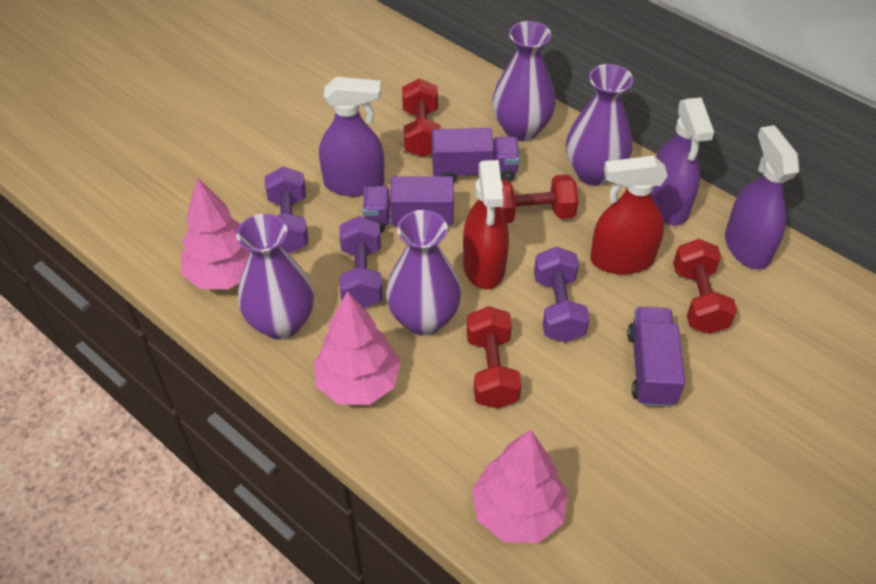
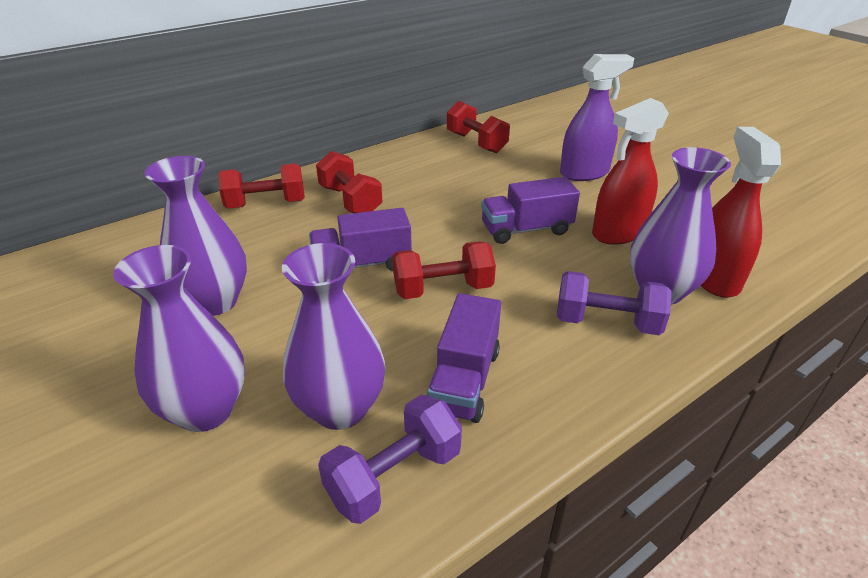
pink tree: 3 -> 0
purple dumbbell: 3 -> 2
purple spray bottle: 3 -> 1

